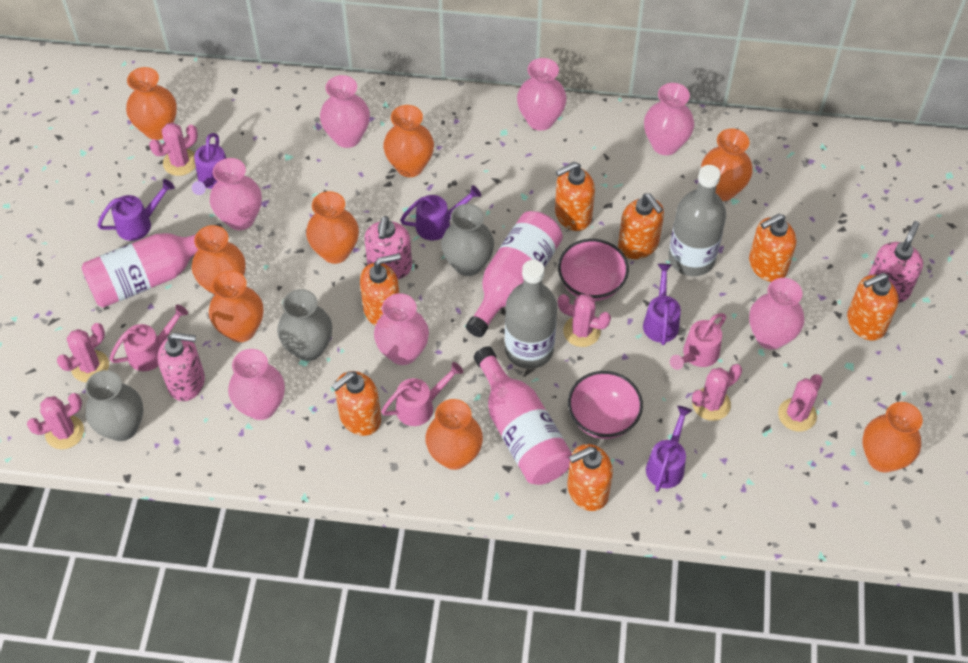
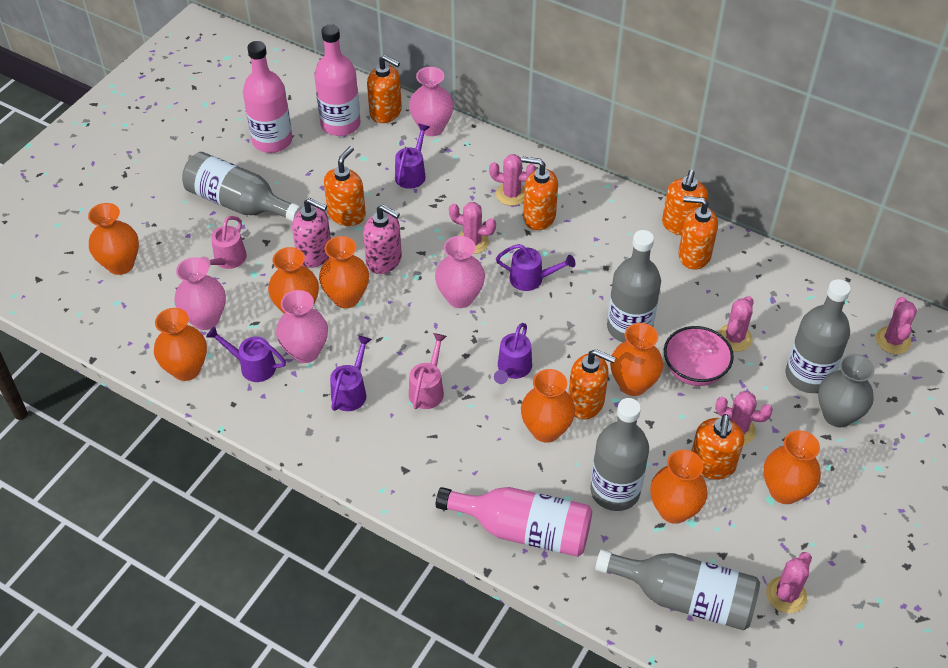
grey bottle: 2 -> 5
grey vase: 3 -> 1
pink bowl: 2 -> 1
pink soap dispenser: 3 -> 2
pink vase: 7 -> 4
pink watering can: 3 -> 2

